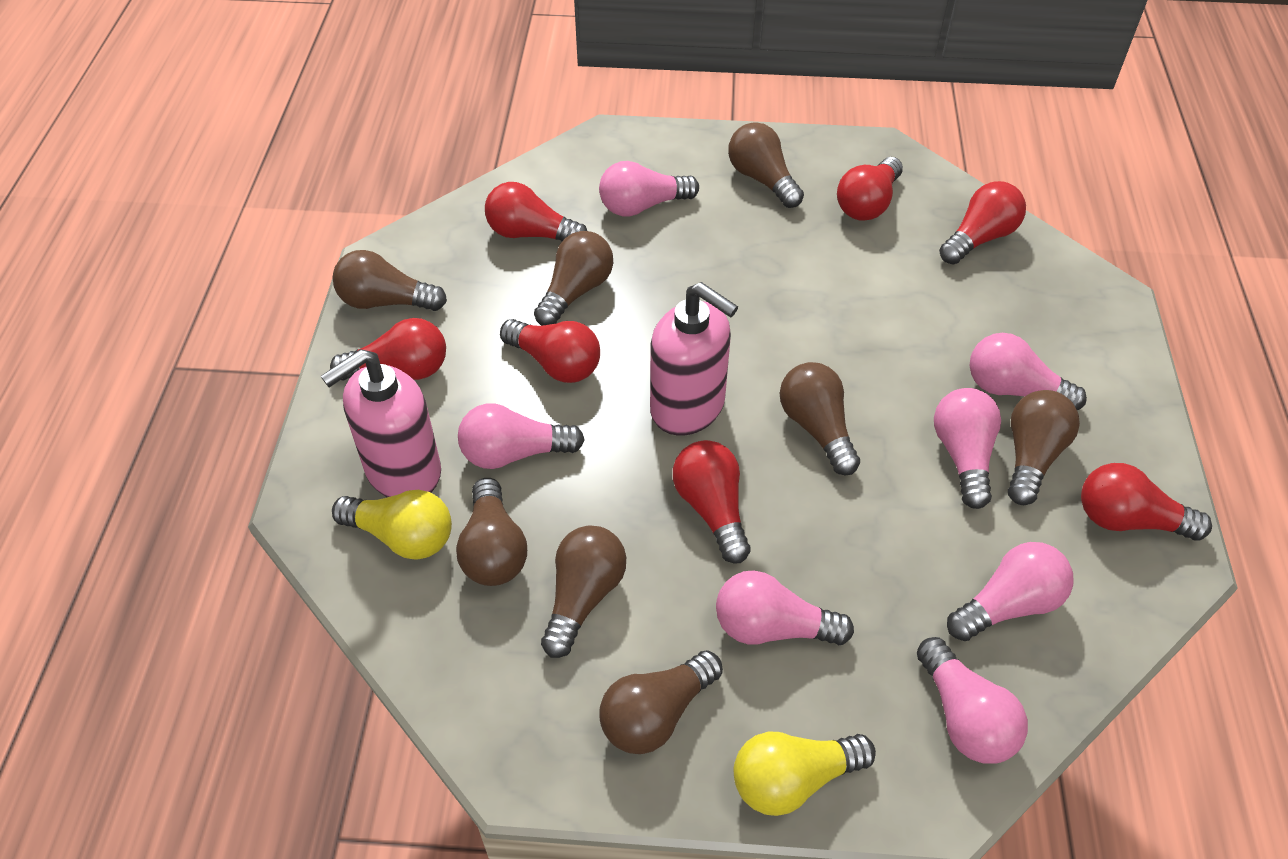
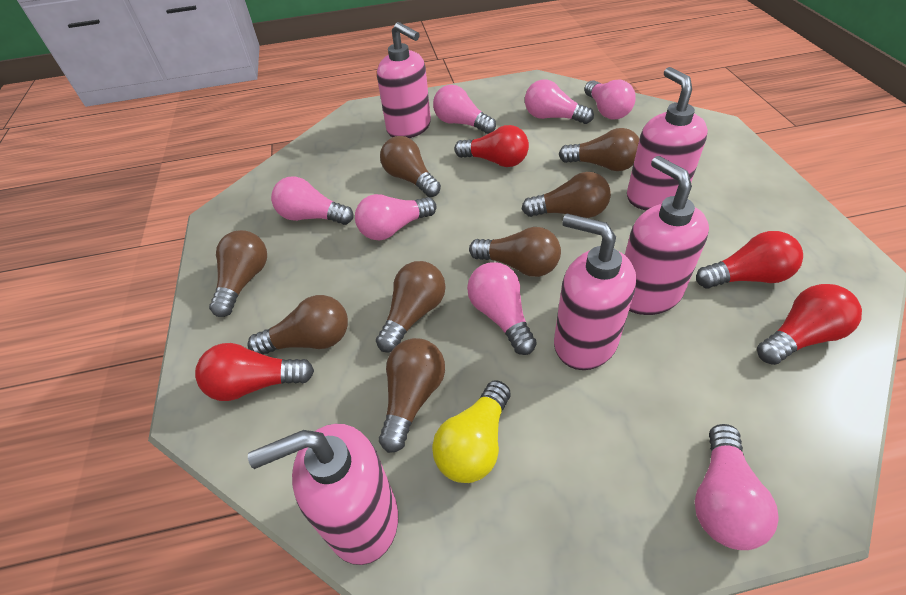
pink soap dispenser: 2 -> 5
red light bulb: 7 -> 4
yellow light bulb: 2 -> 1

